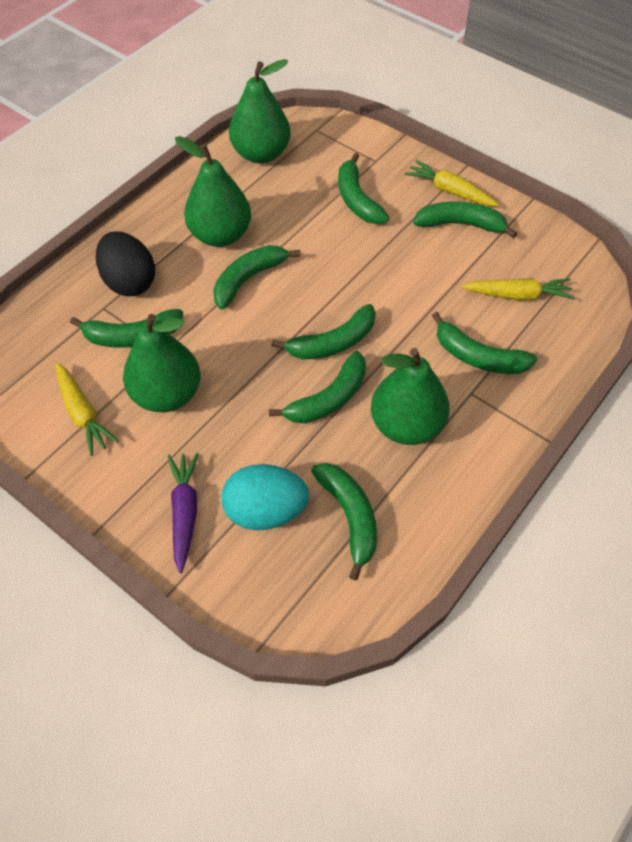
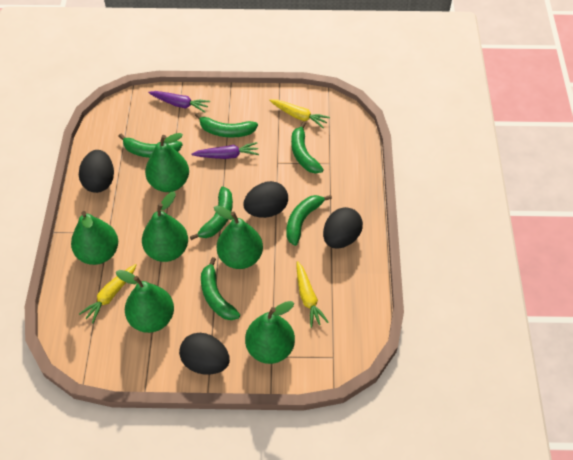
black egg: 1 -> 4
green banana: 8 -> 6
green pear: 4 -> 6
purple carrot: 1 -> 2
turquoise egg: 1 -> 0

